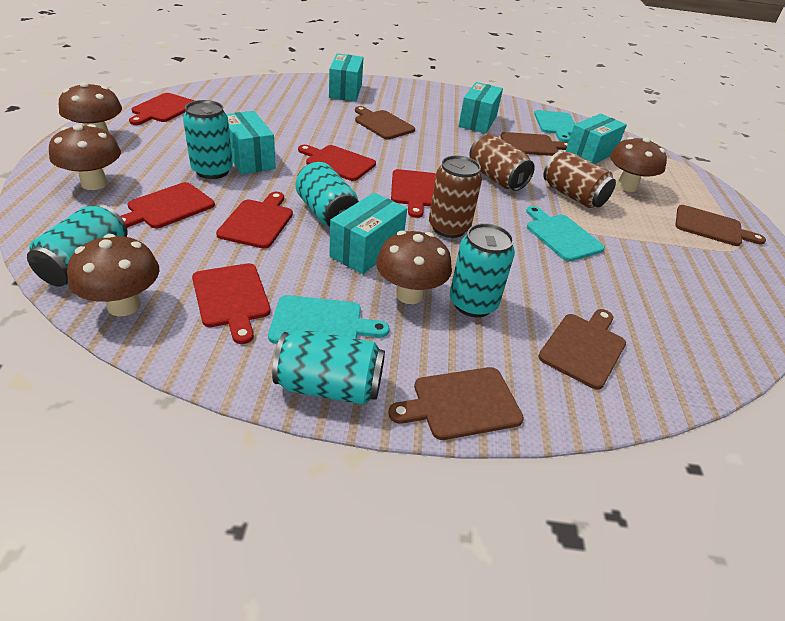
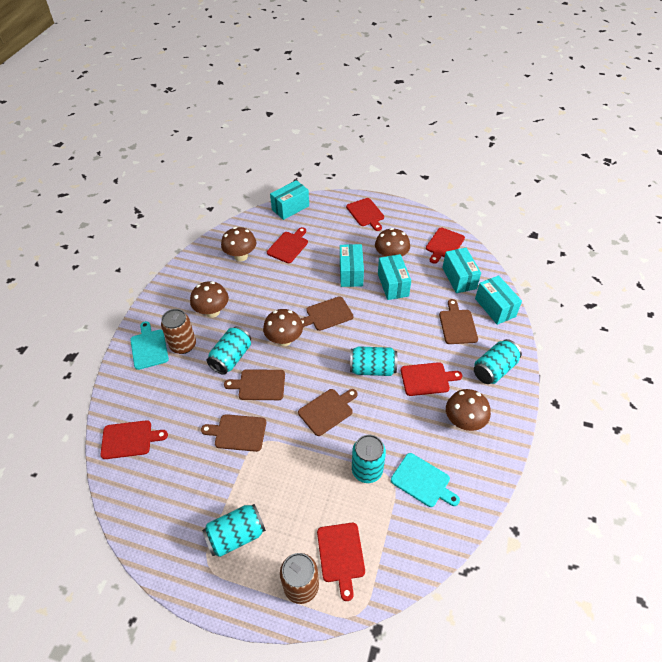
brown can: 3 -> 2
turquoise cutting board: 3 -> 2

